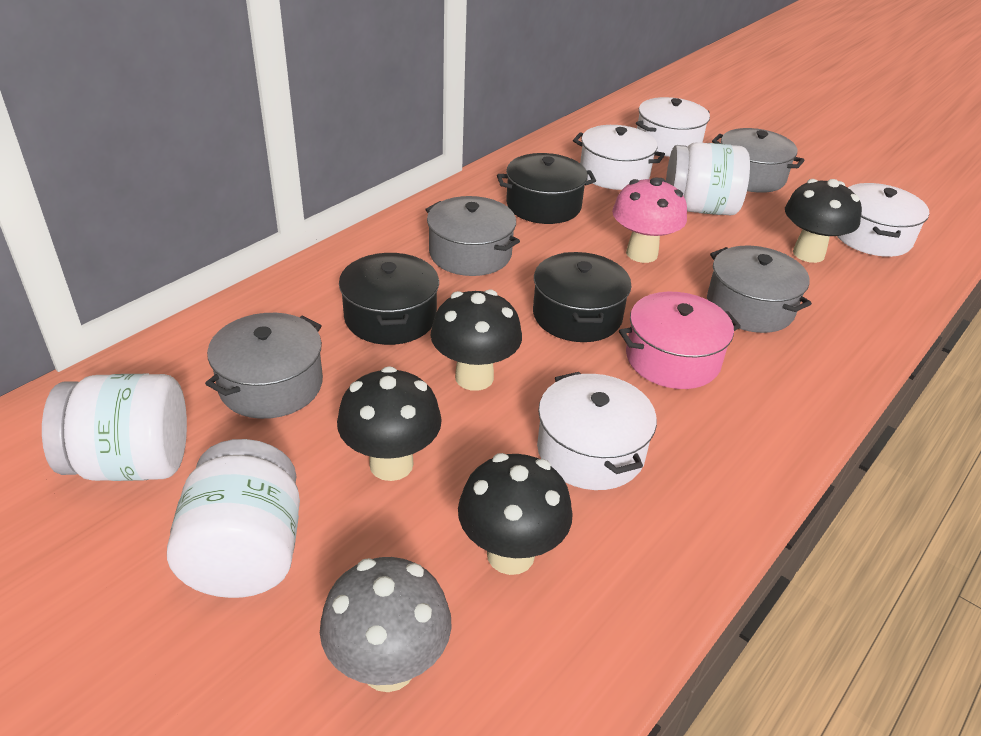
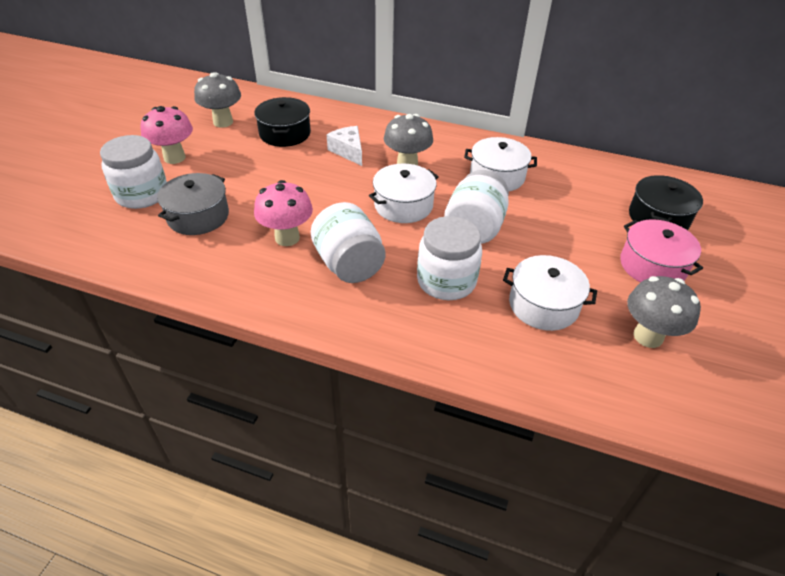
black mushroom: 4 -> 0
black pot: 3 -> 2
grey mushroom: 1 -> 3
grey pot: 4 -> 1
pink mushroom: 1 -> 2
white cheese: 0 -> 1
white jar: 3 -> 4
white pot: 4 -> 3

